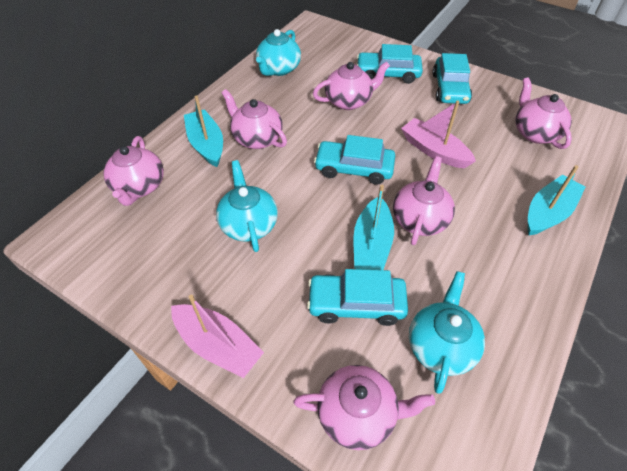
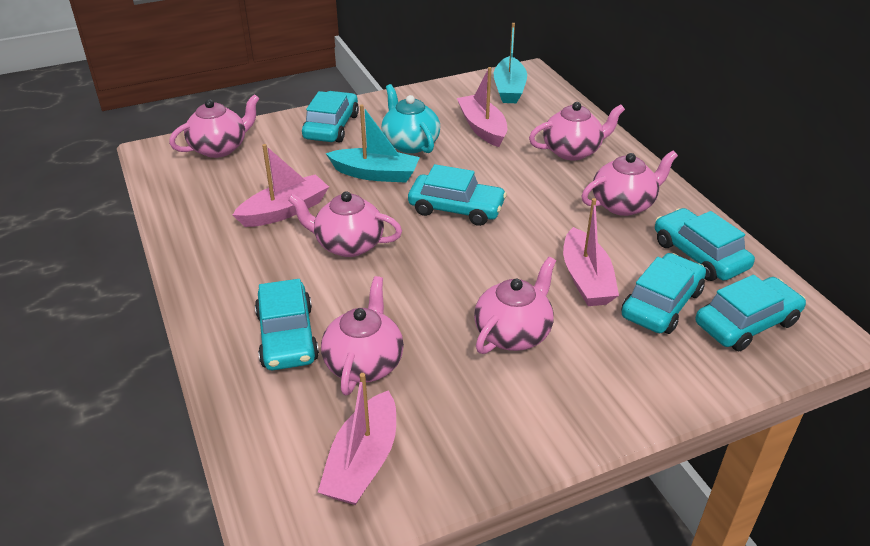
pink boat: 2 -> 4
turquoise boat: 3 -> 2
turquoise car: 4 -> 6
turquoise teapot: 3 -> 1

